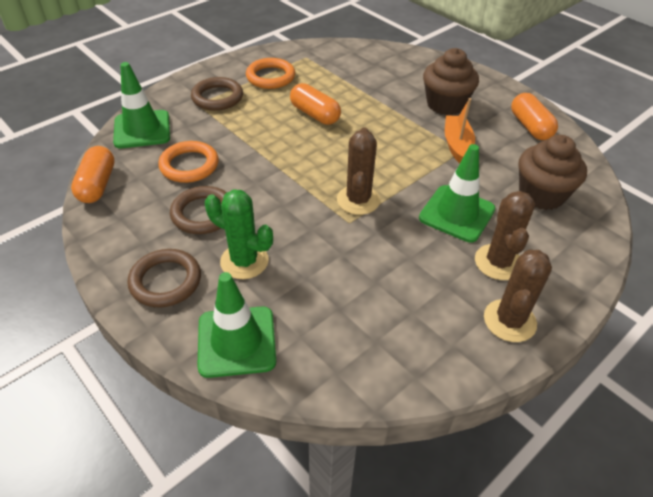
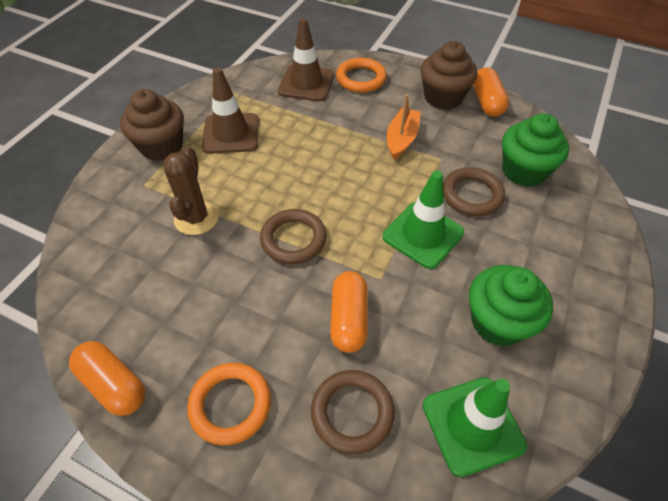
brown cactus: 3 -> 1
brown traffic cone: 0 -> 2
green cactus: 1 -> 0
green cupcake: 0 -> 2
green traffic cone: 3 -> 2

